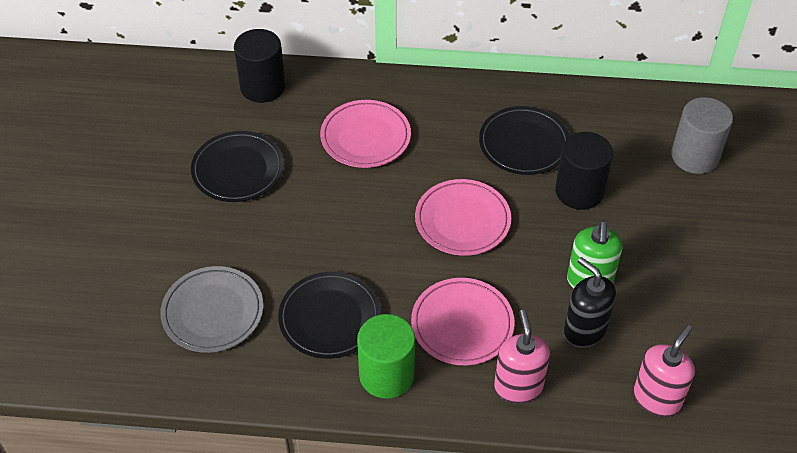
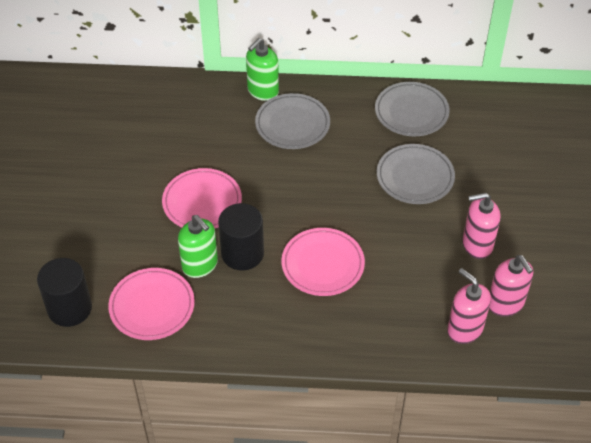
black plate: 3 -> 0
black soap dispenser: 1 -> 0
green cylinder: 1 -> 0
green soap dispenser: 1 -> 2
grey cylinder: 1 -> 0
grey plate: 1 -> 3
pink soap dispenser: 2 -> 3

